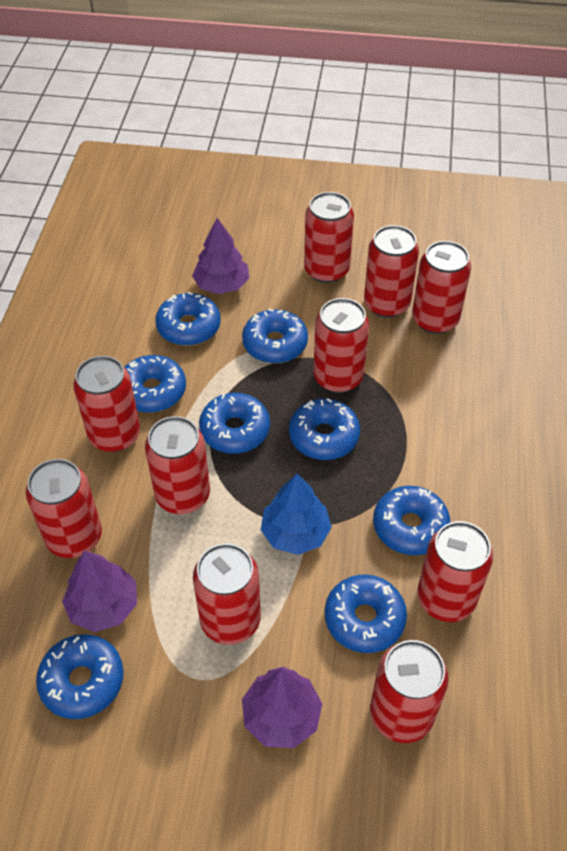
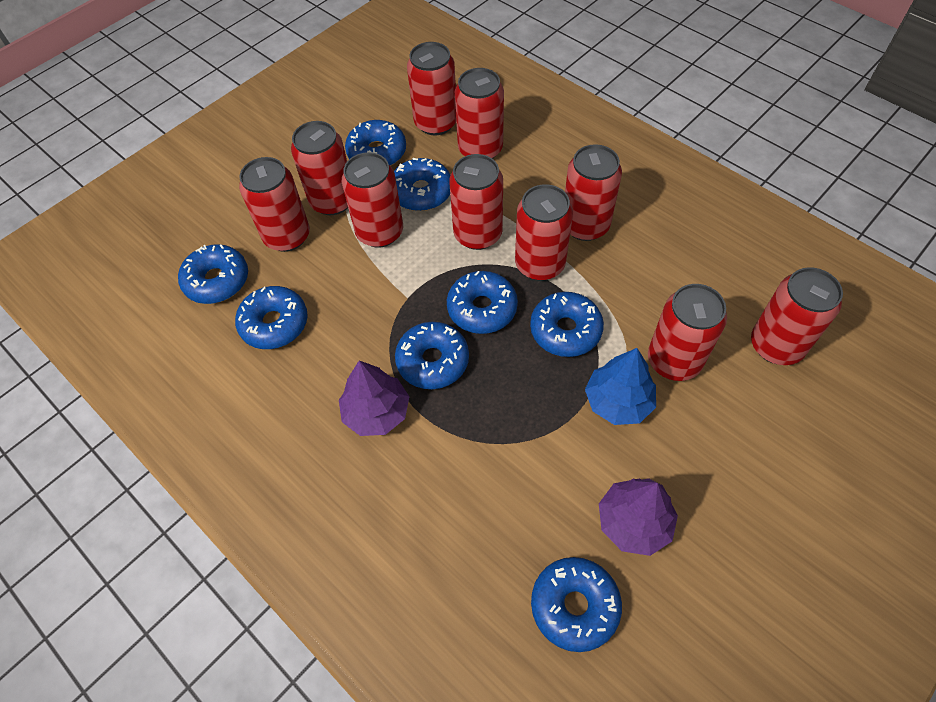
purple tree: 3 -> 2

